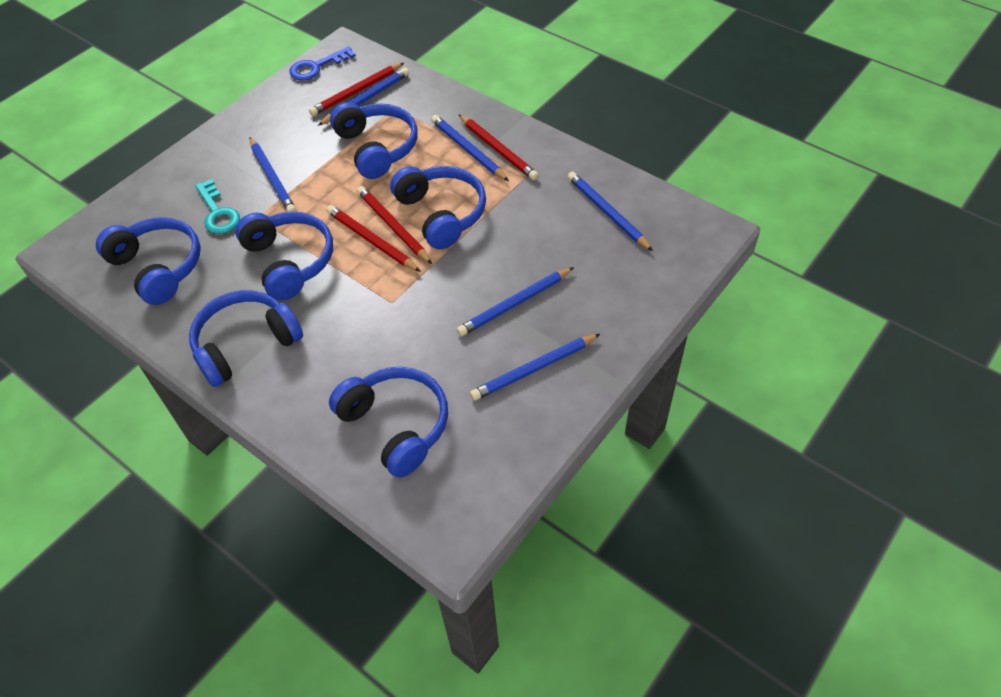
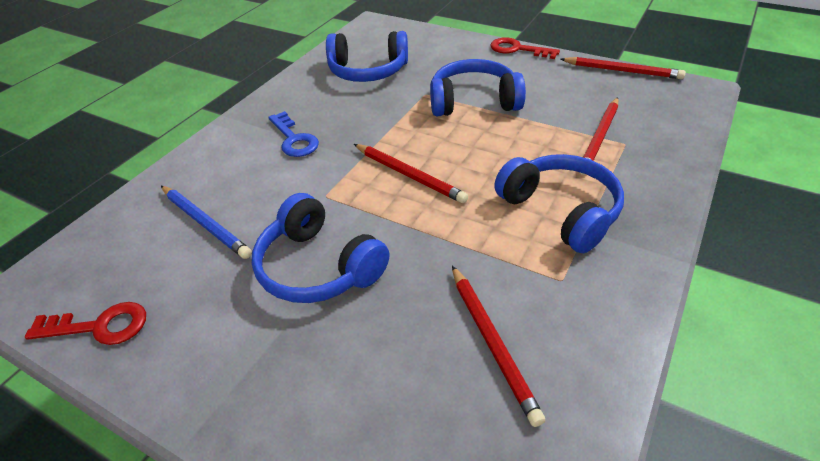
blue headphones: 6 -> 4
blue pencil: 6 -> 1
red key: 0 -> 2
turquoise key: 1 -> 0

